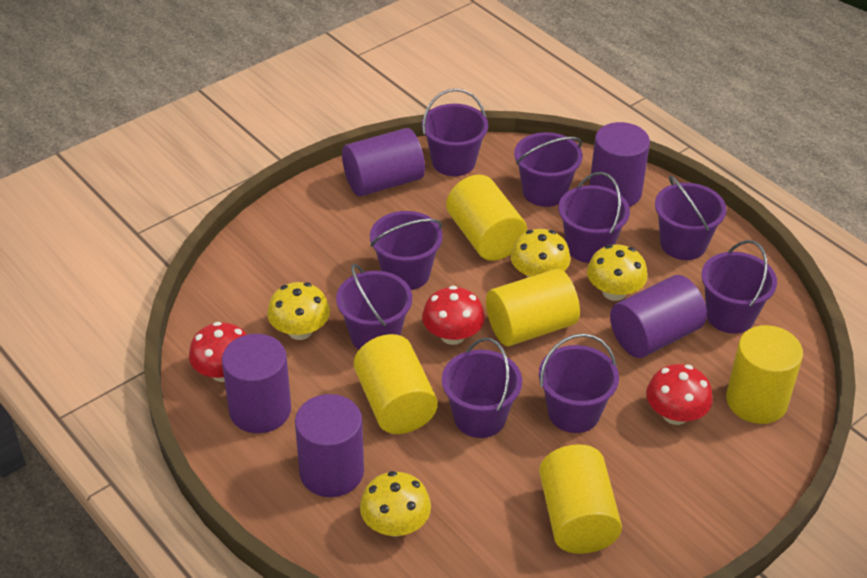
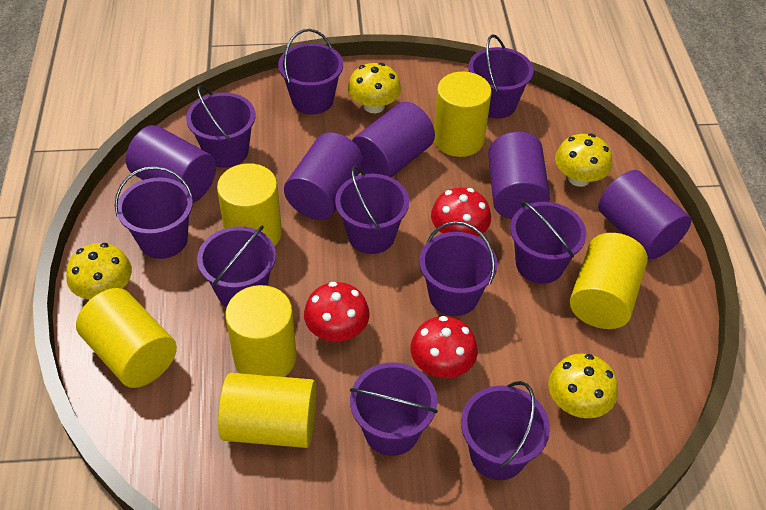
purple bucket: 9 -> 10
yellow cylinder: 5 -> 6

